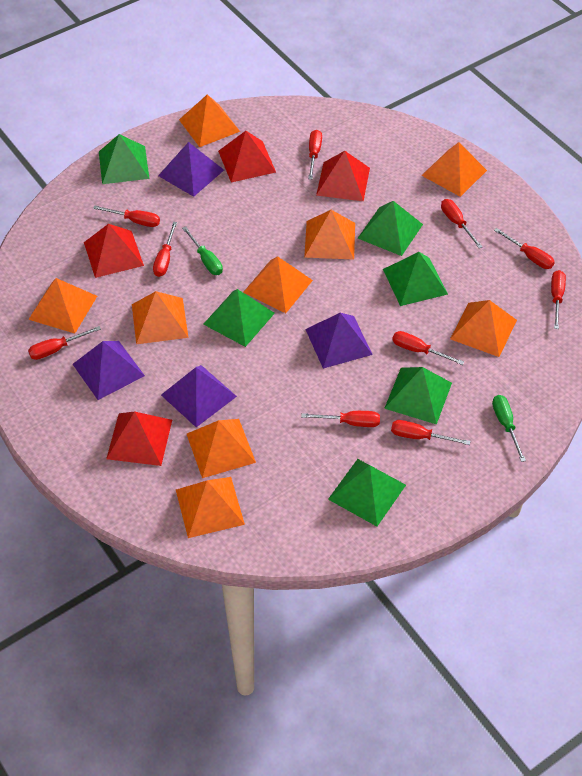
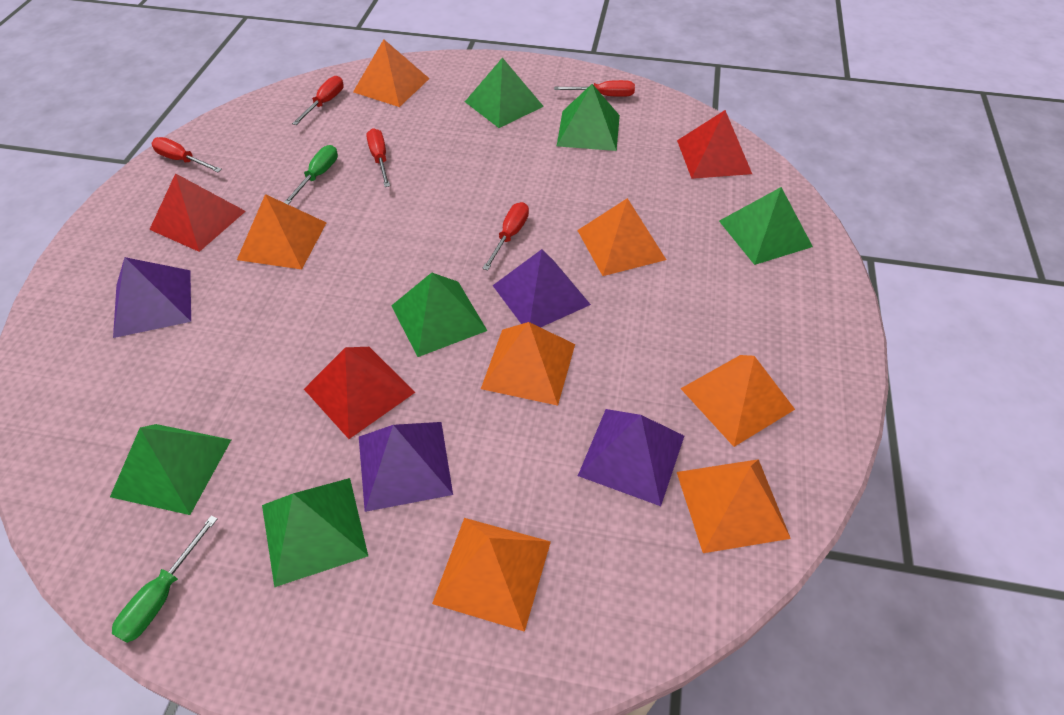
orange pyramid: 9 -> 7
red pyramid: 4 -> 3
red screwdriver: 10 -> 5

